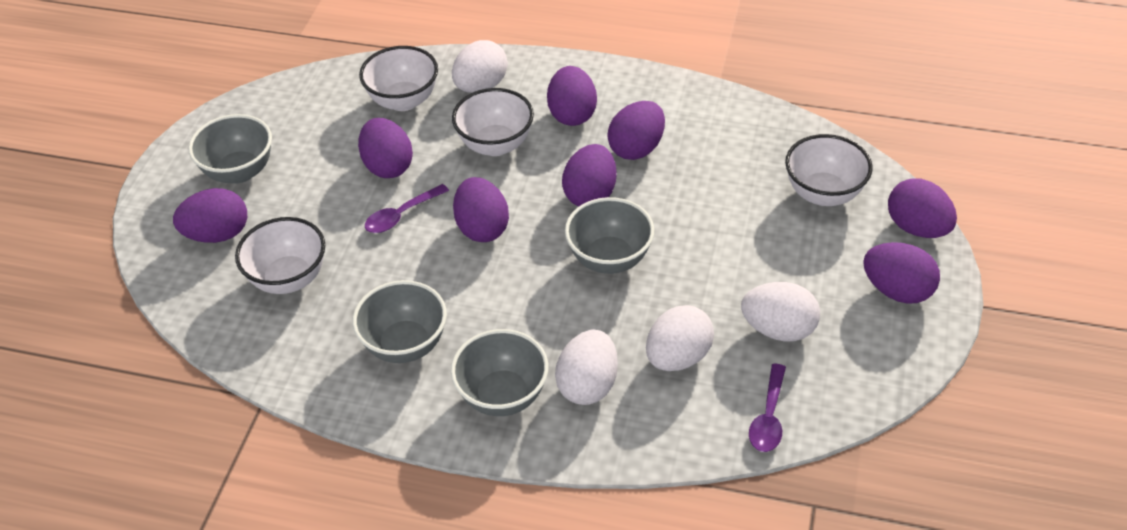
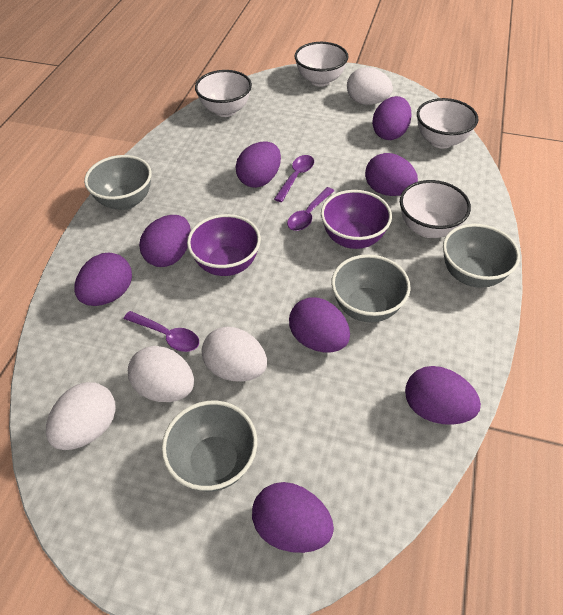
purple bowl: 0 -> 2
purple spoon: 2 -> 3

